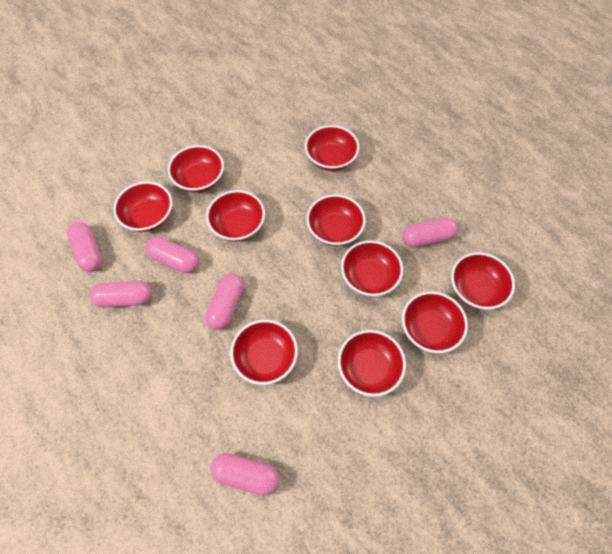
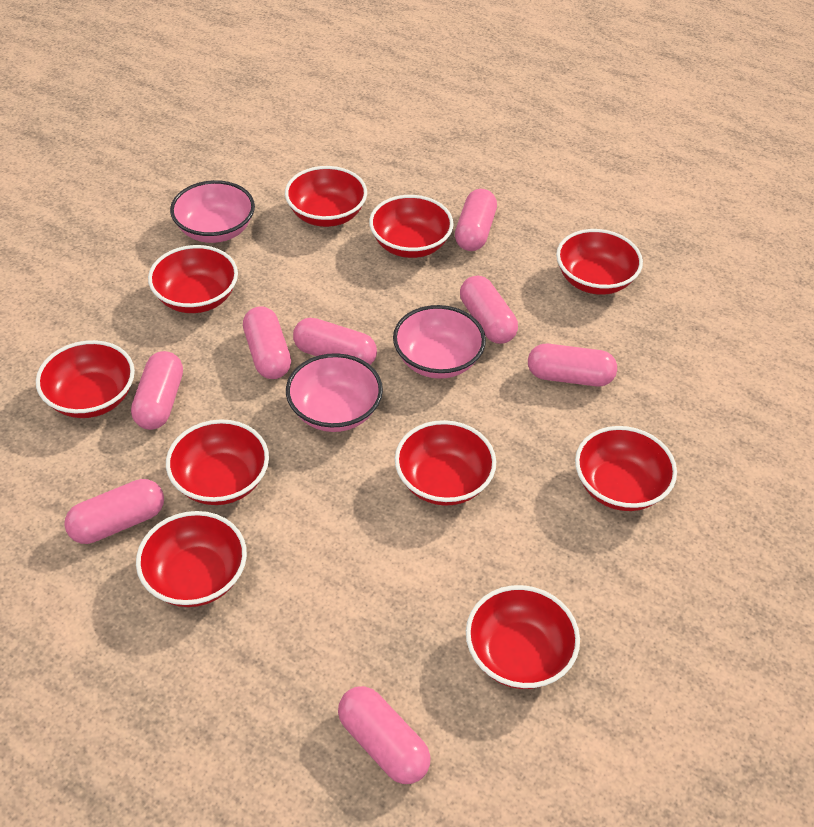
pink bowl: 0 -> 3
pink capsule: 6 -> 8

